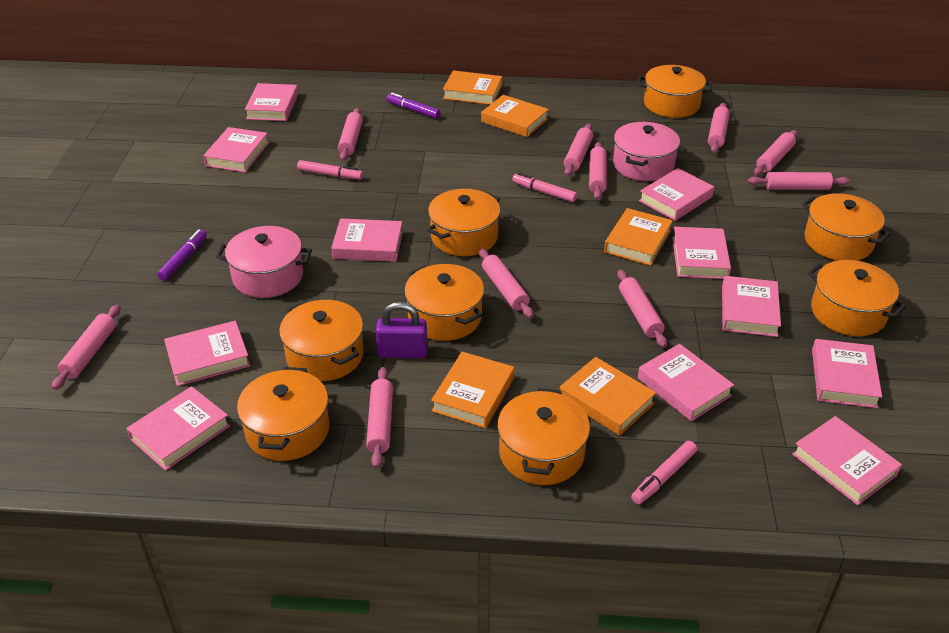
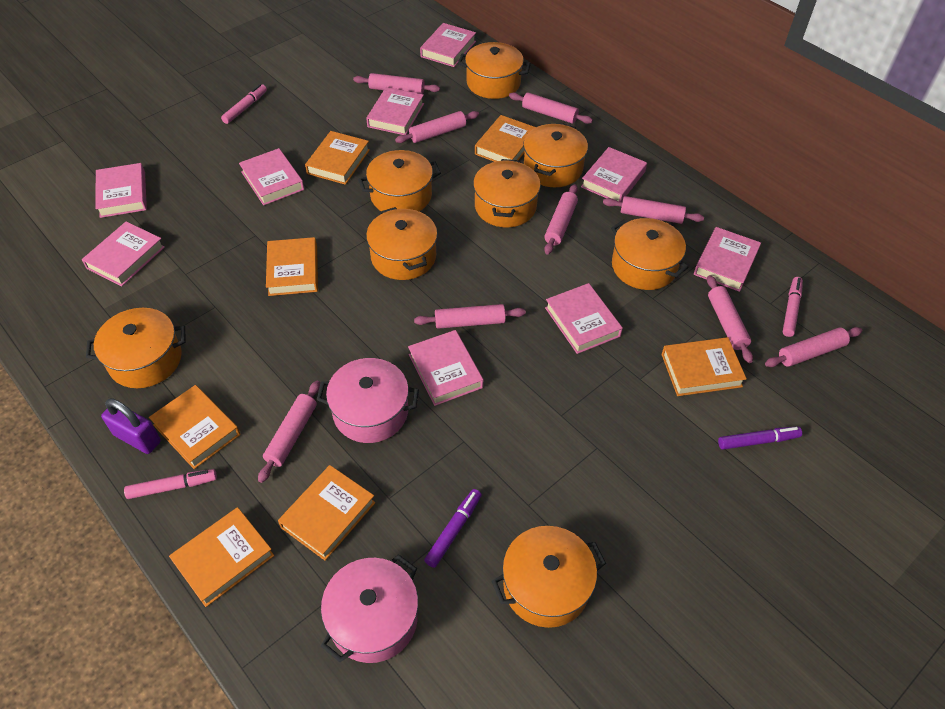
orange book: 5 -> 7
pink book: 11 -> 9
pink rolling pin: 10 -> 9

